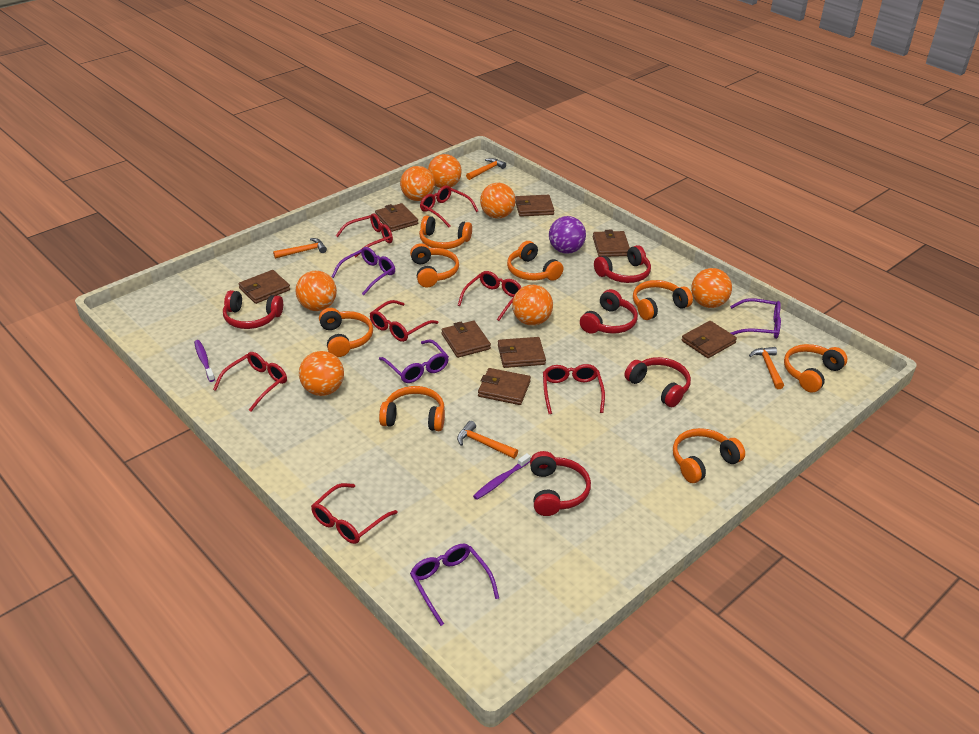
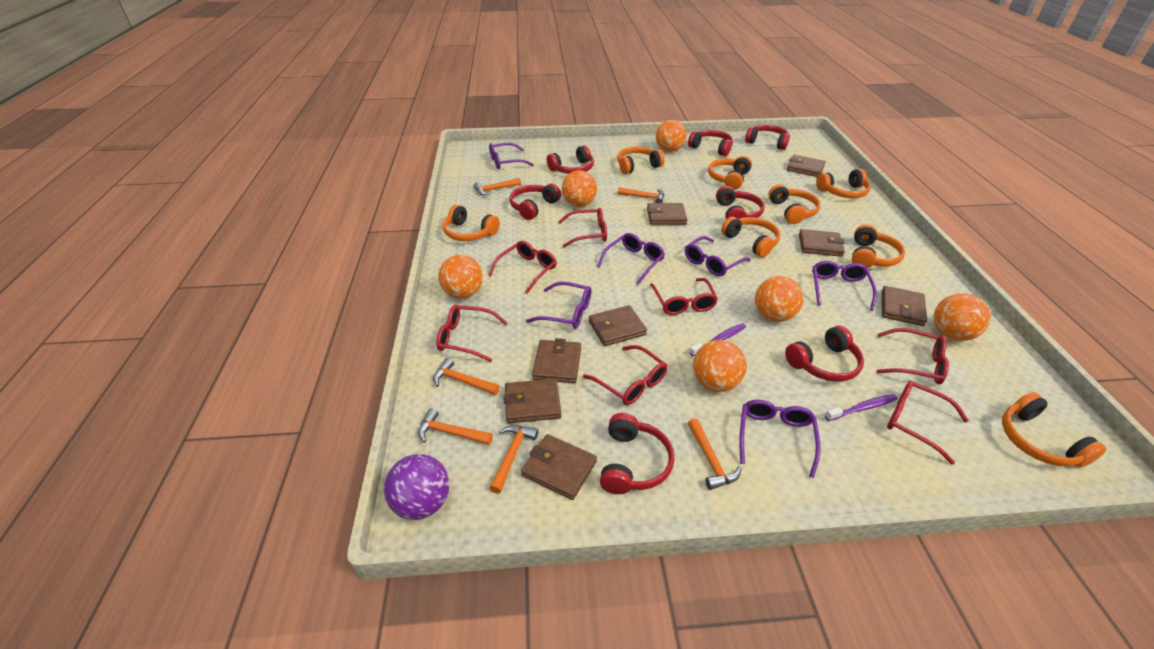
orange ball: 7 -> 6
orange hammer: 4 -> 6
purple glasses: 4 -> 6
red headphones: 5 -> 7

